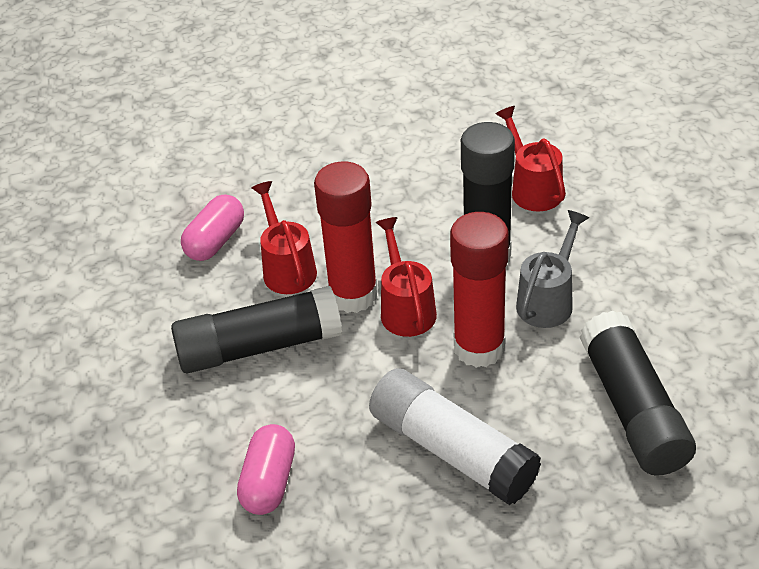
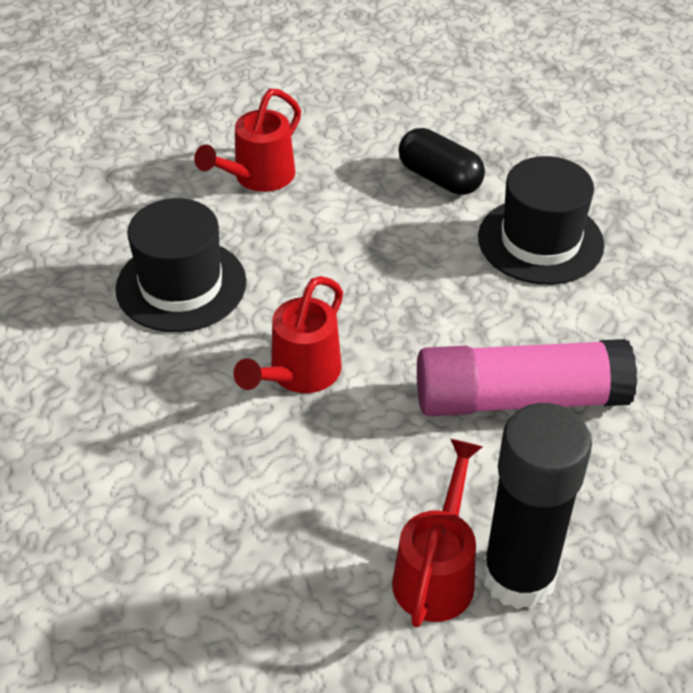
black capsule: 0 -> 1
black glue stick: 3 -> 1
black hat: 0 -> 2
grey watering can: 1 -> 0
pink capsule: 2 -> 0
pink glue stick: 0 -> 1
red glue stick: 2 -> 0
white glue stick: 1 -> 0

